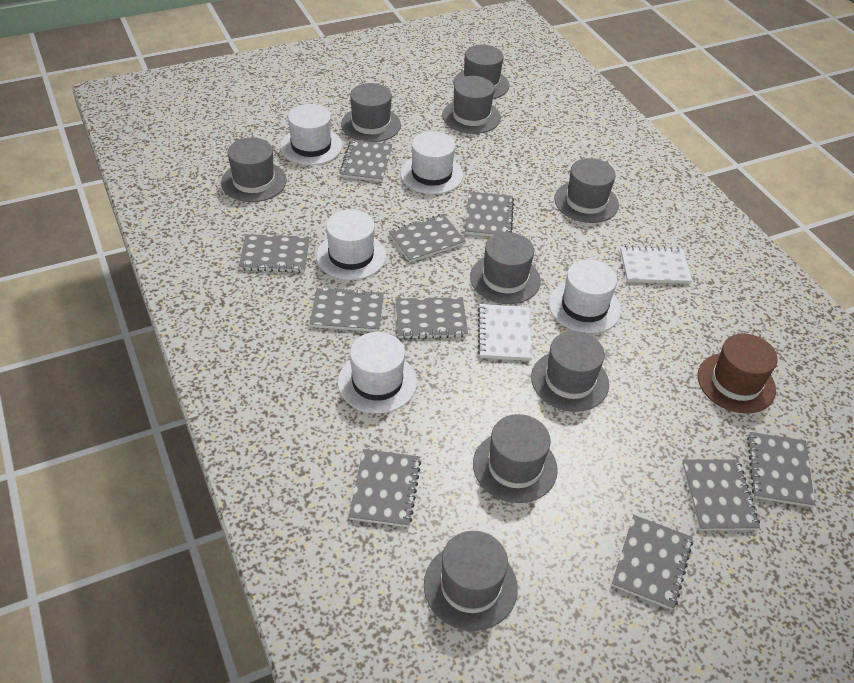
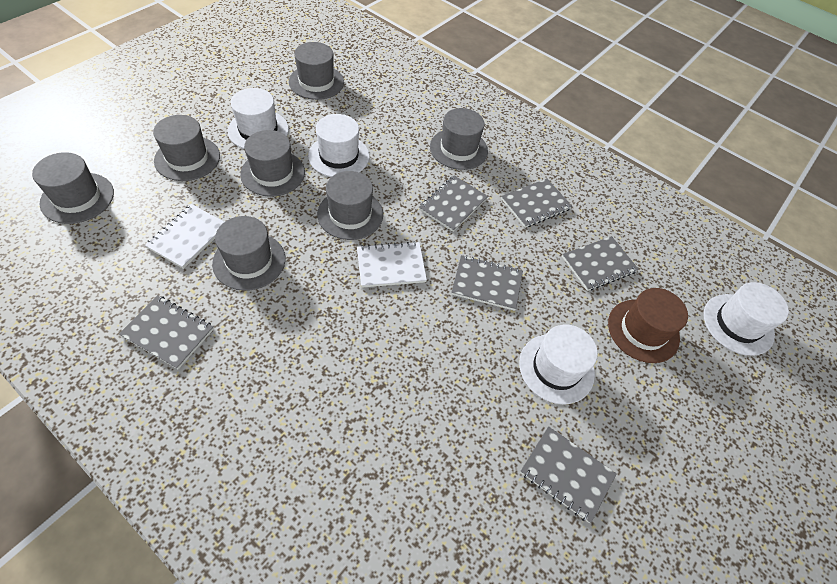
grey hat: 9 -> 7
grey notebook: 10 -> 6
white hat: 5 -> 4

